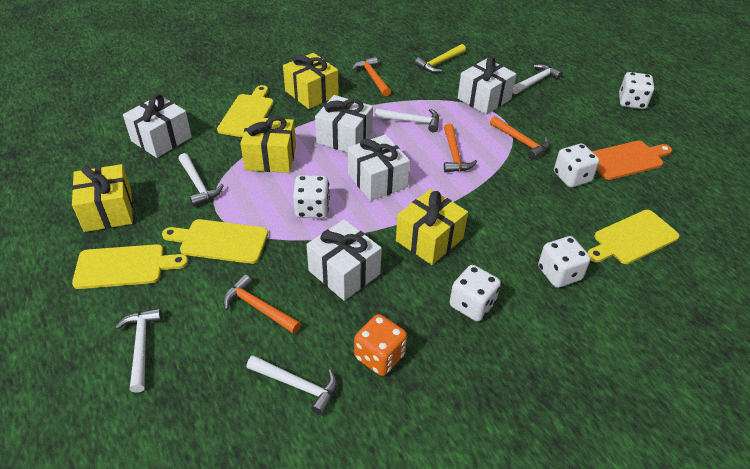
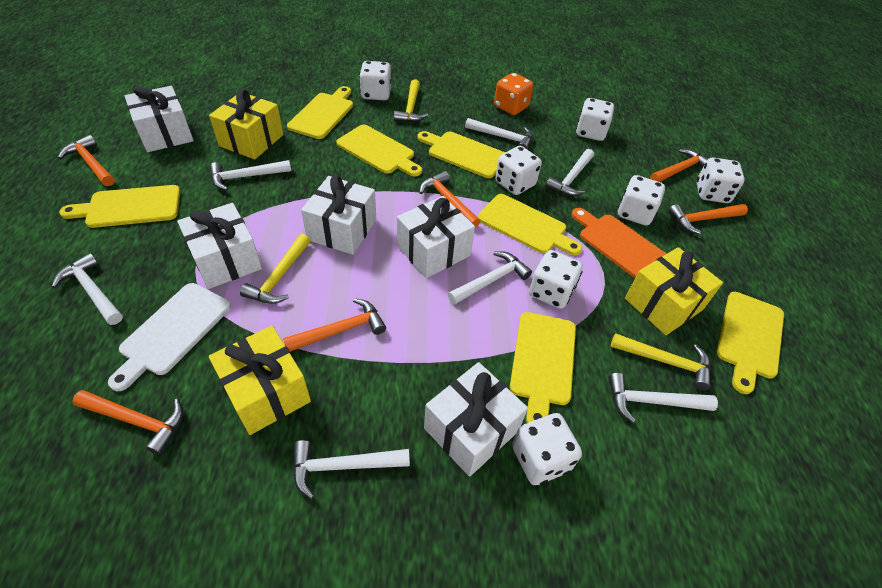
orange hammer: 4 -> 6
white cutting board: 0 -> 1
white dice: 5 -> 7
white hammer: 5 -> 7
yellow cutting board: 4 -> 7
yellow gift: 4 -> 3
yellow hammer: 1 -> 3

